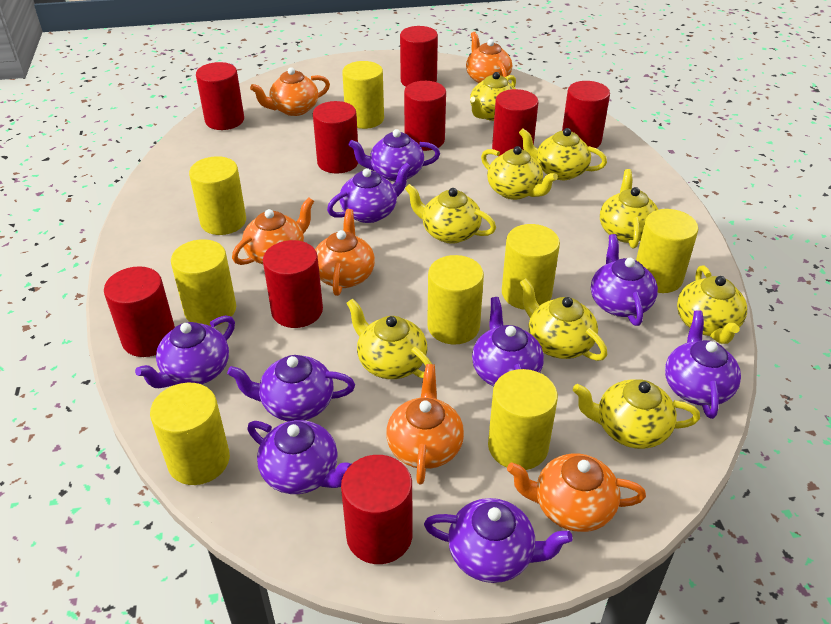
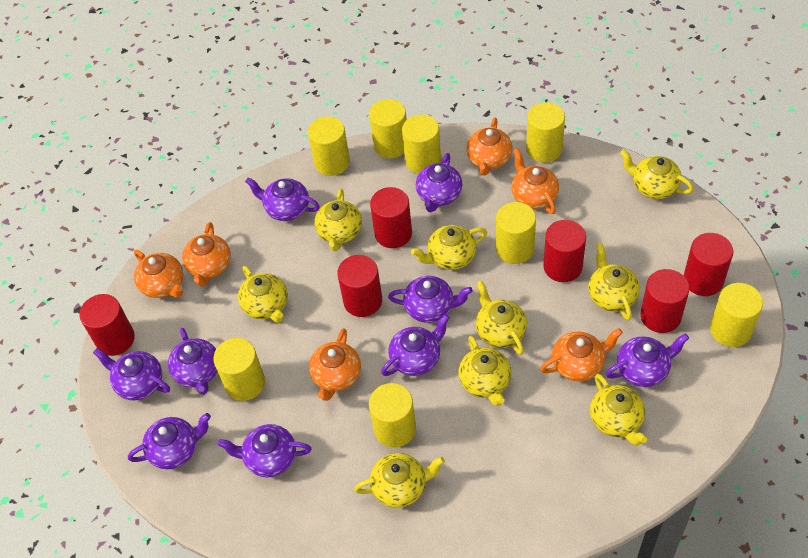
red cylinder: 9 -> 6

